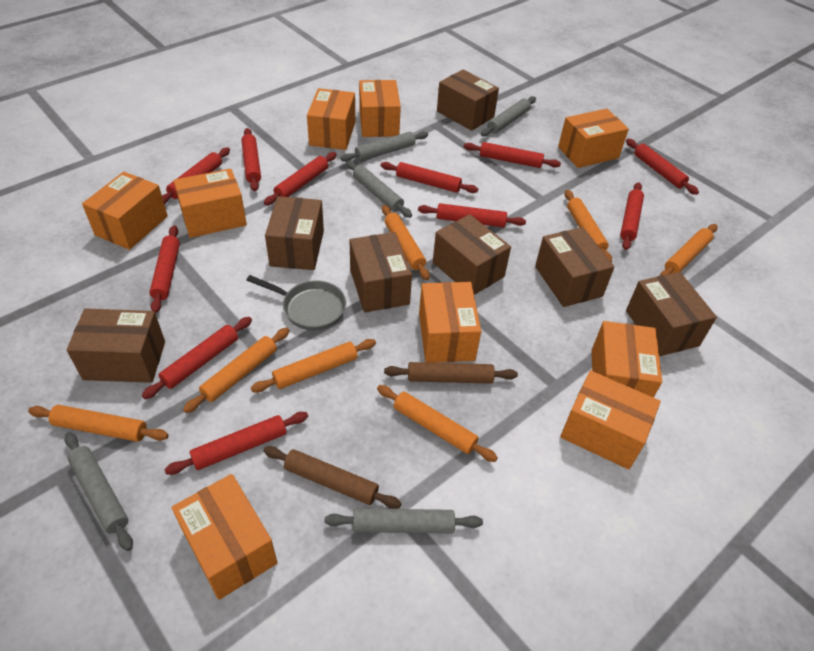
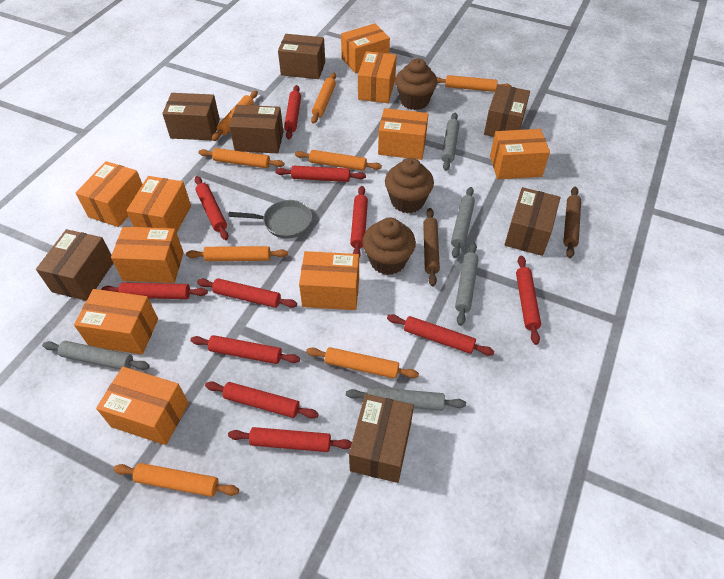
brown cupcake: 0 -> 3
orange box: 9 -> 10
orange rolling pin: 7 -> 8

